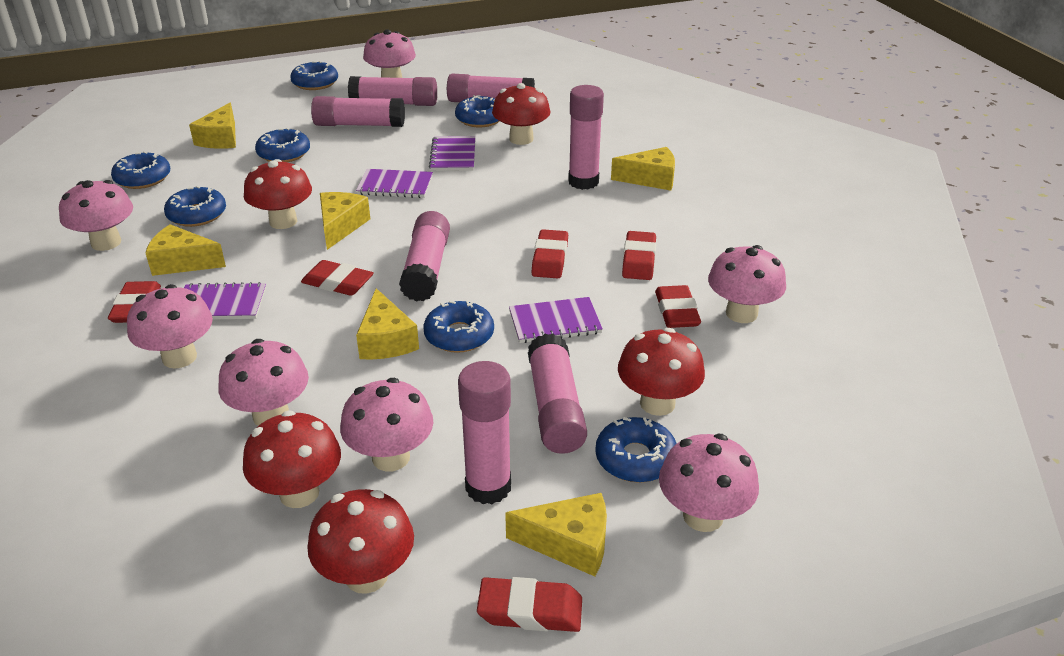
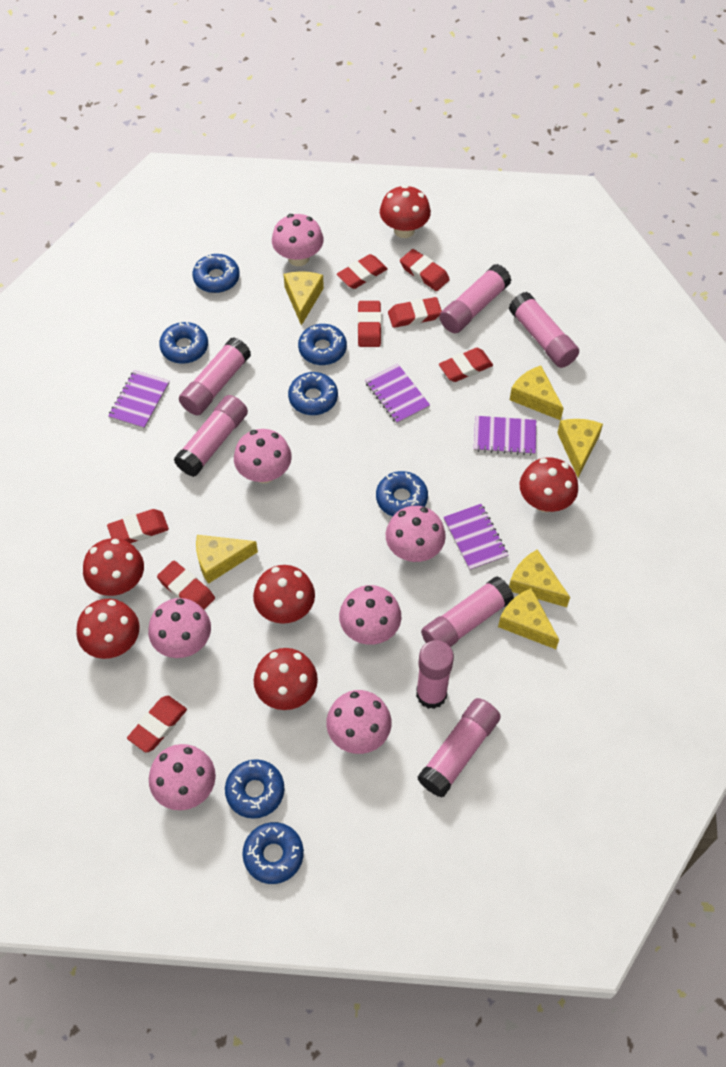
red eraser: 6 -> 8
red mushroom: 5 -> 6

